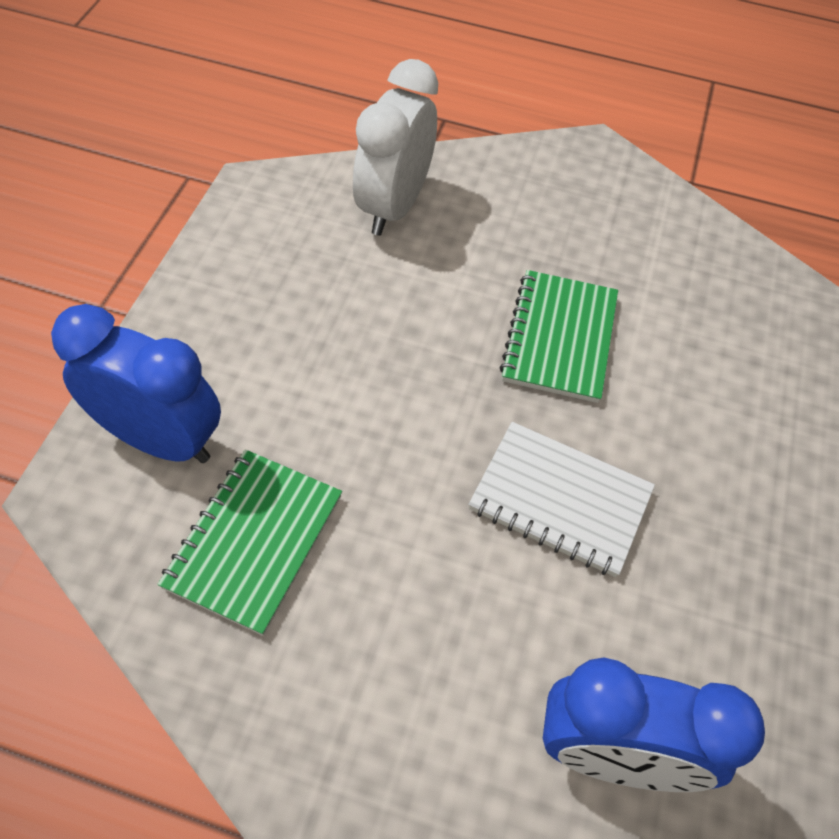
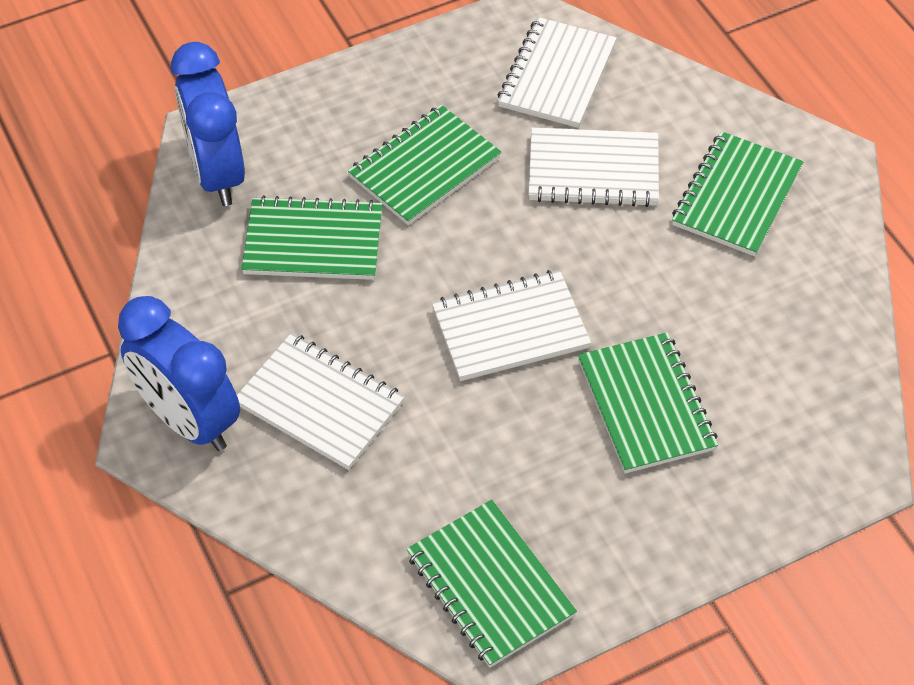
green notebook: 2 -> 5
white clock: 1 -> 0
white notebook: 1 -> 4

